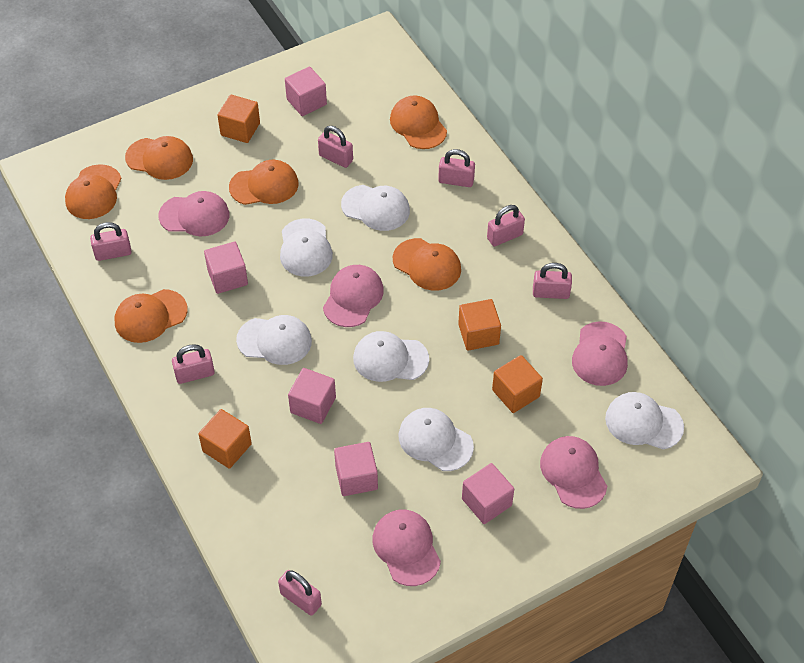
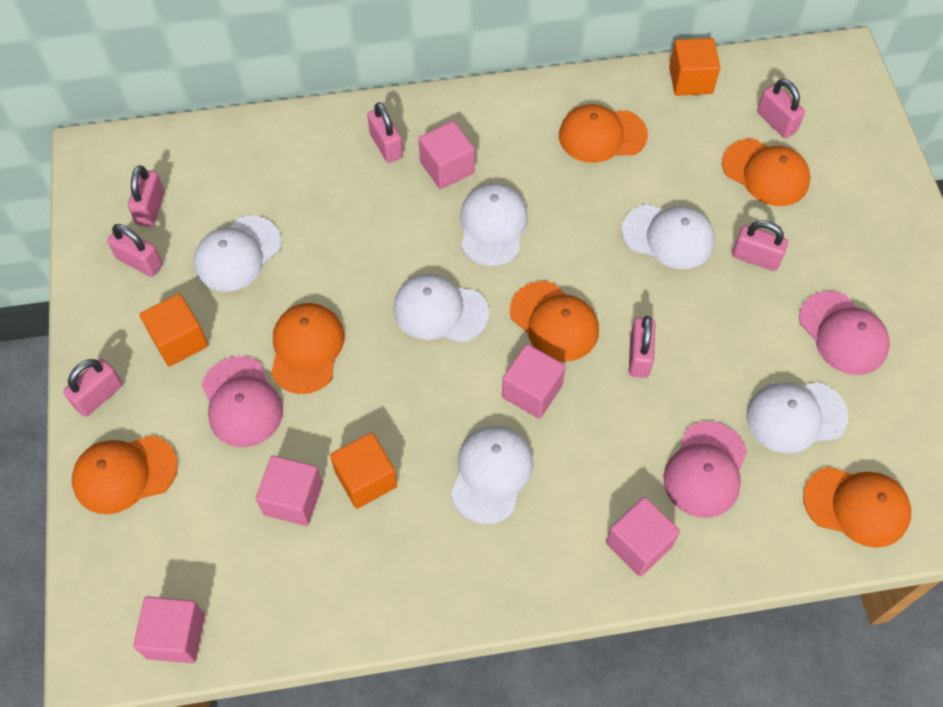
orange cube: 4 -> 3
pink cap: 5 -> 3

